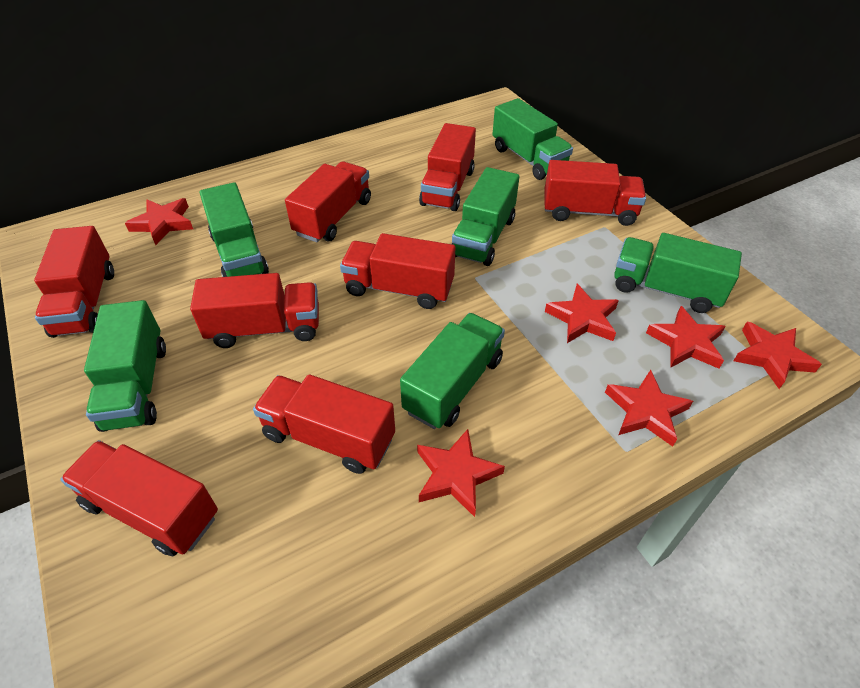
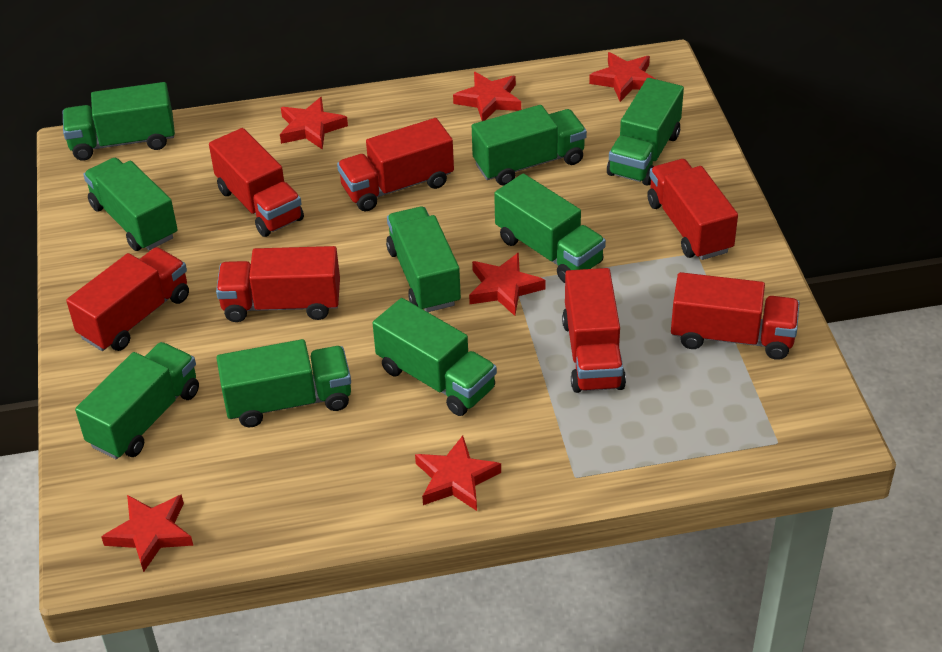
green truck: 6 -> 9
red truck: 8 -> 7

